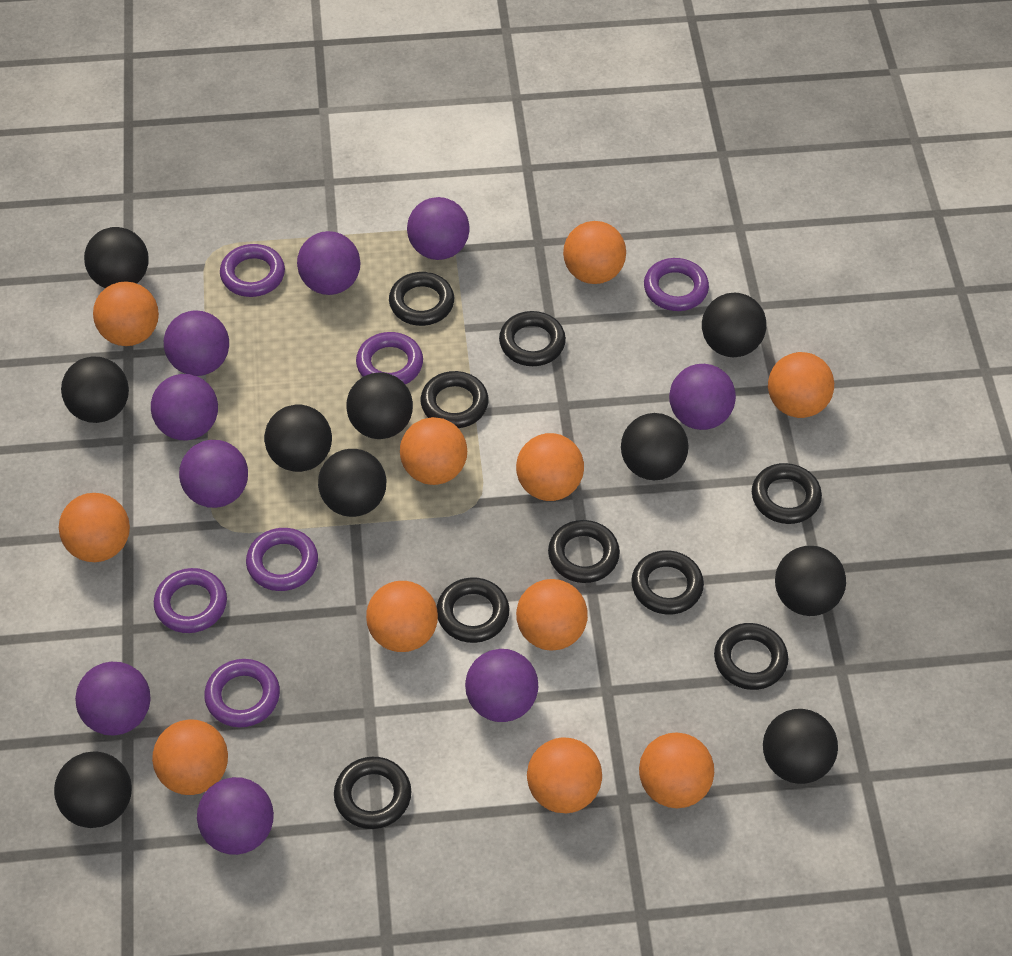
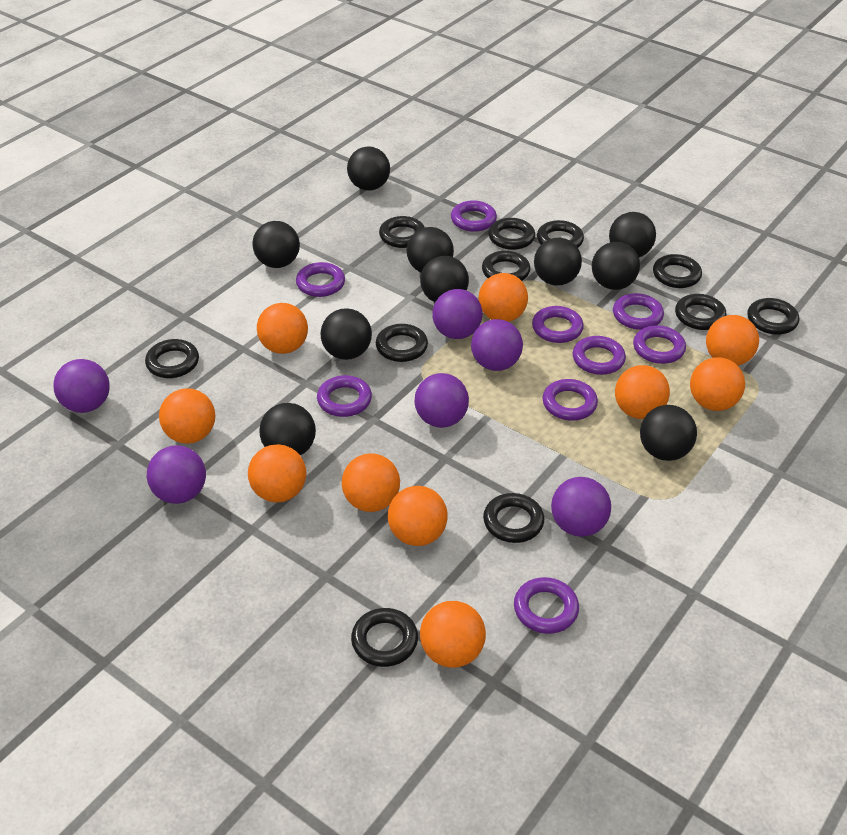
black ring: 9 -> 11
orange ball: 11 -> 10
purple ball: 9 -> 6
purple ring: 6 -> 9

